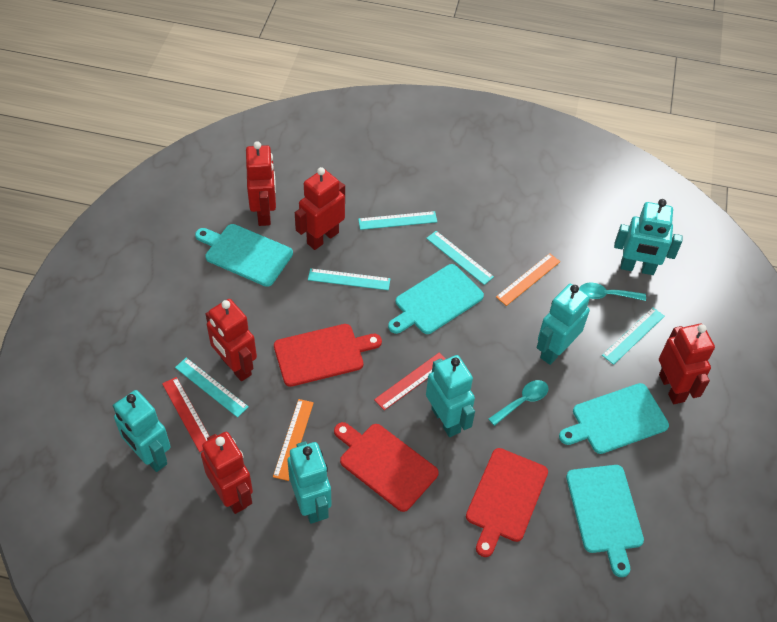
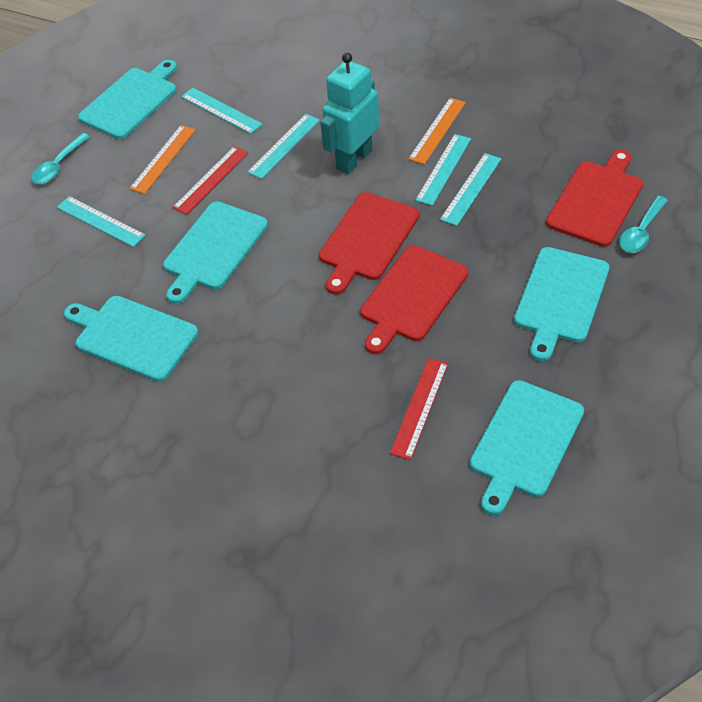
red robot: 5 -> 0
turquoise cutting board: 4 -> 5
turquoise robot: 5 -> 1

